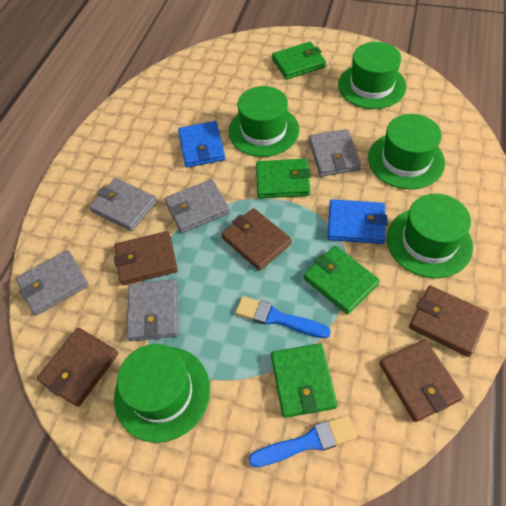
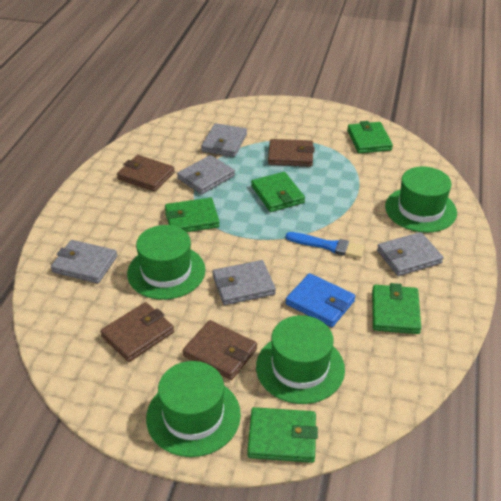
blue brush: 2 -> 1
blue wallet: 2 -> 1
brown wallet: 5 -> 4
green hat: 5 -> 4
green wallet: 4 -> 5

